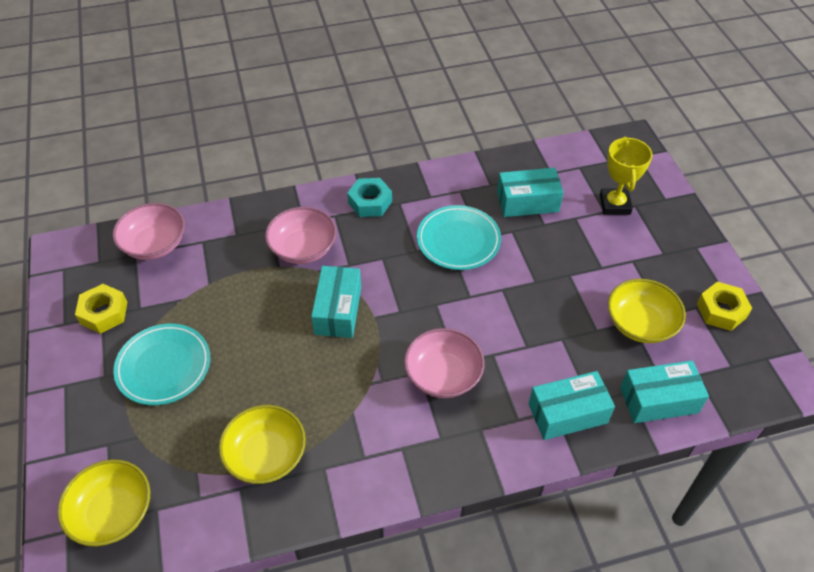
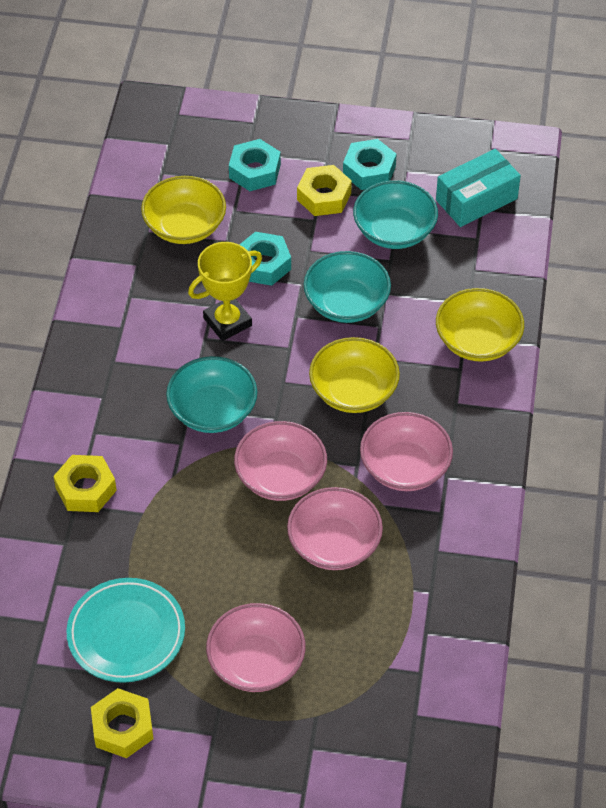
pink bowl: 3 -> 4
turquoise bowl: 0 -> 3
turquoise box: 4 -> 1
turquoise nut: 1 -> 3
turquoise plate: 2 -> 1
yellow nut: 2 -> 3

